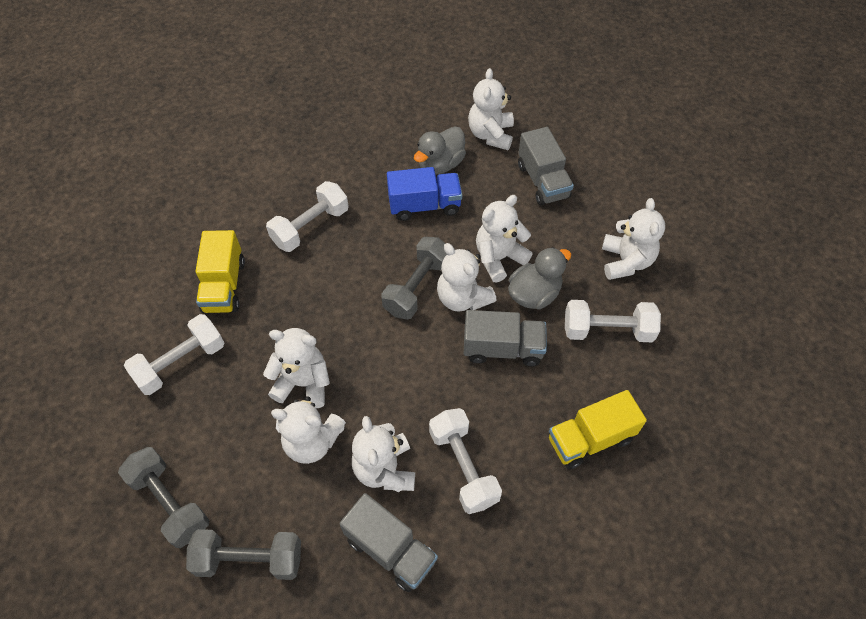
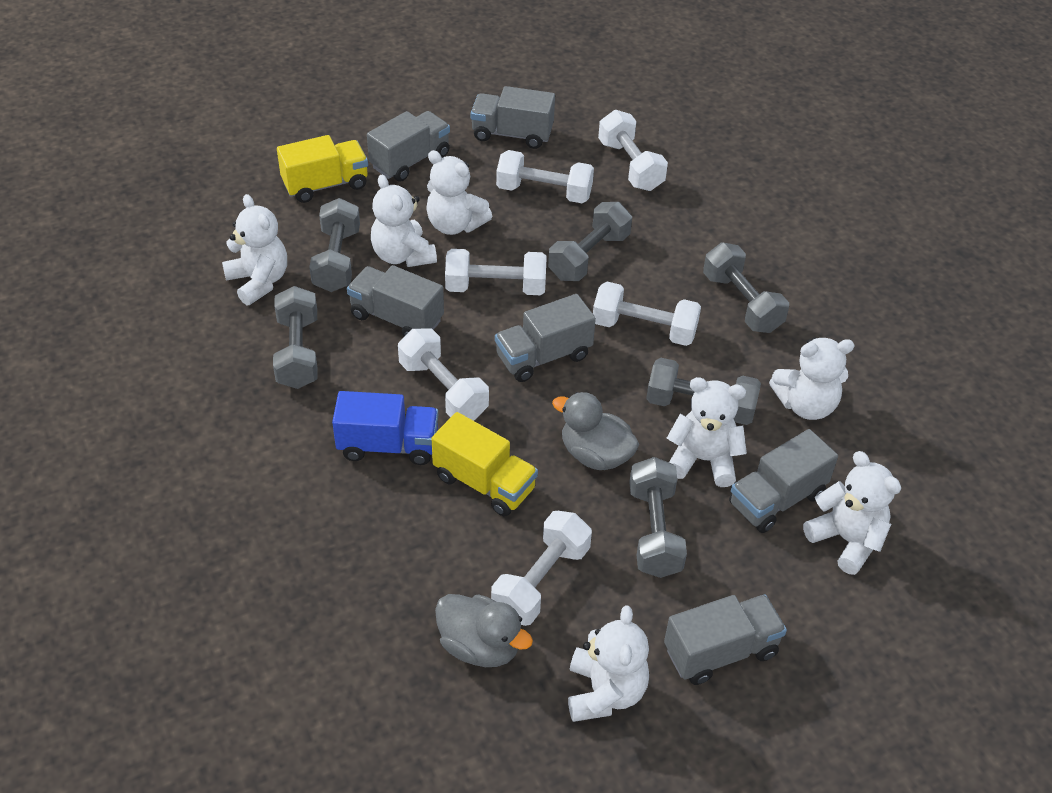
grey dumbbell: 3 -> 6
grey truck: 3 -> 6
white dumbbell: 4 -> 6

